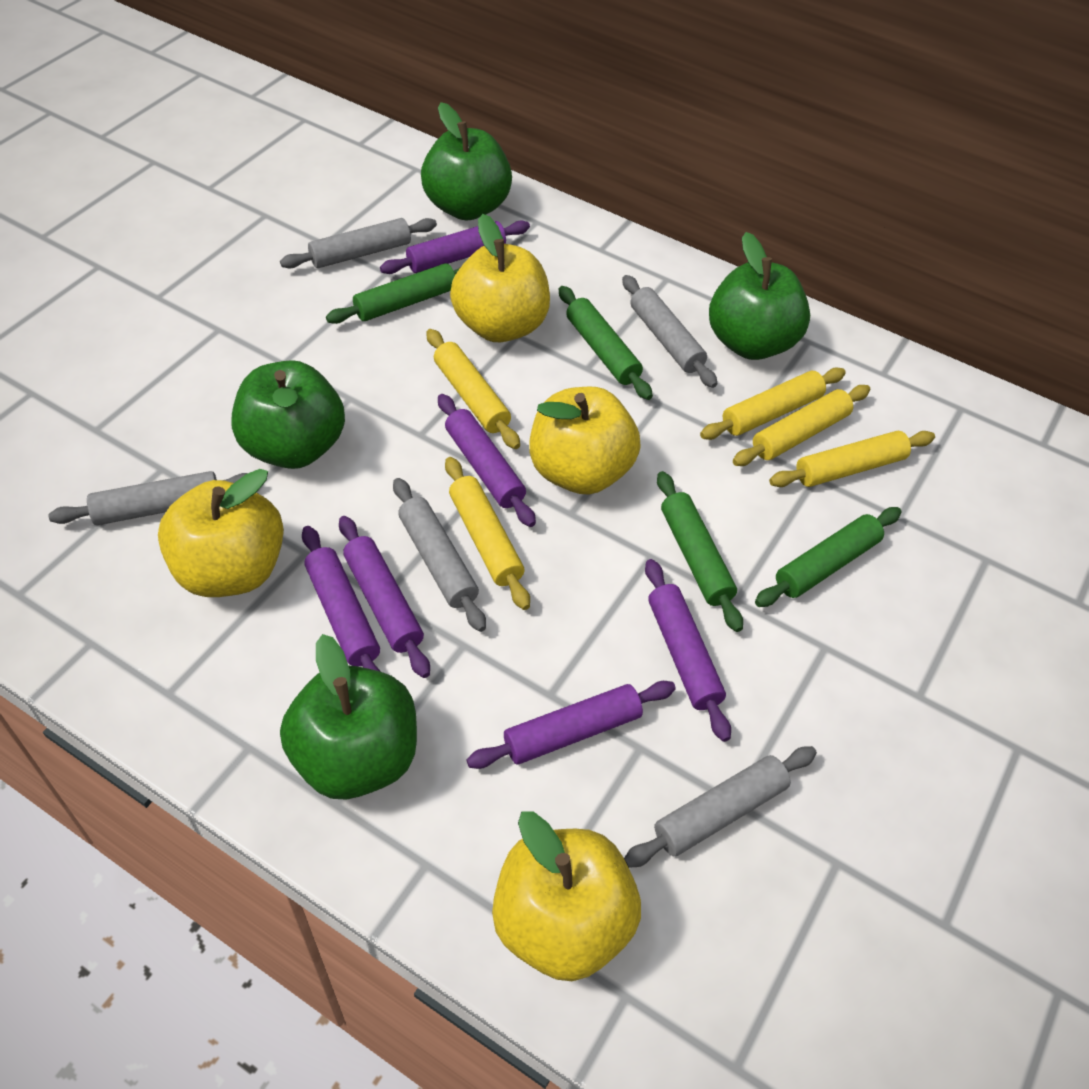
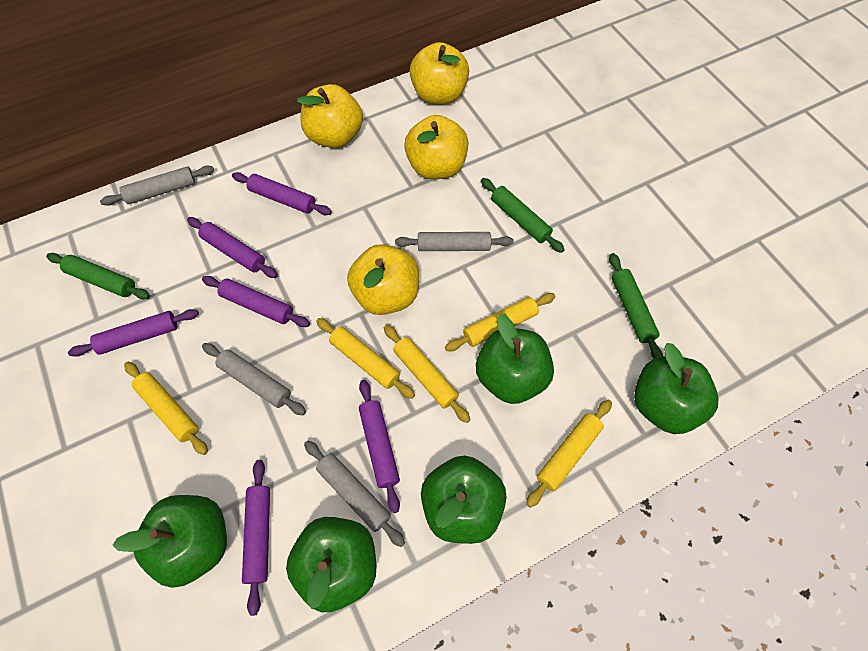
green apple: 4 -> 5
green rolling pin: 4 -> 3
grey rolling pin: 5 -> 4

